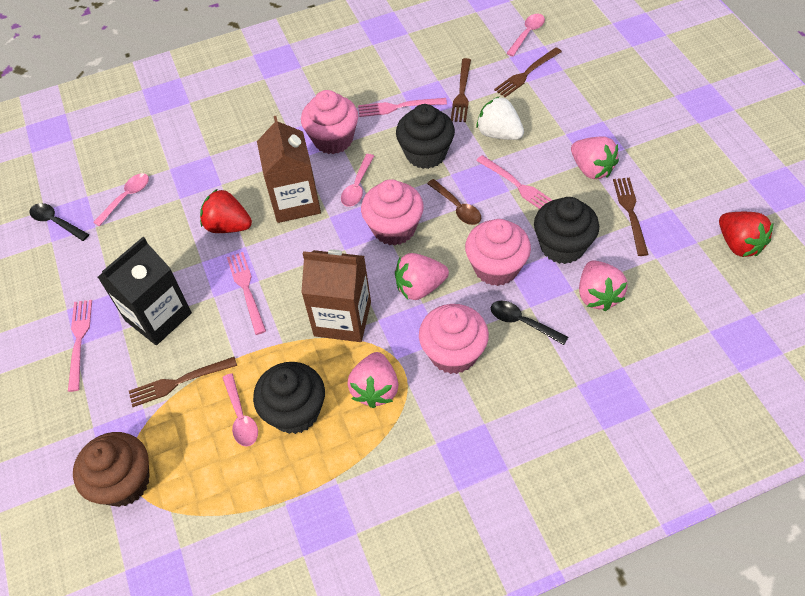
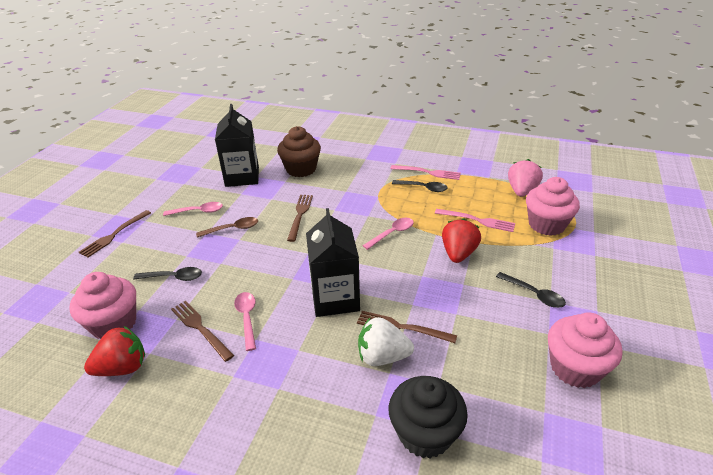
black carton: 1 -> 2
black cupcake: 3 -> 1
black spoon: 2 -> 3
brown carton: 2 -> 0
pink cupcake: 4 -> 3
pink fork: 4 -> 2
pink spoon: 4 -> 3
pink strawberry: 4 -> 1

